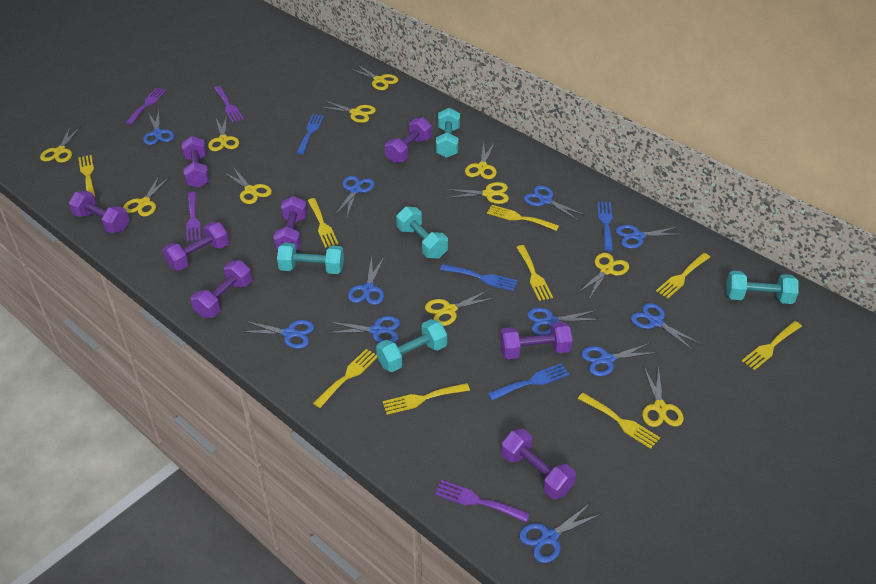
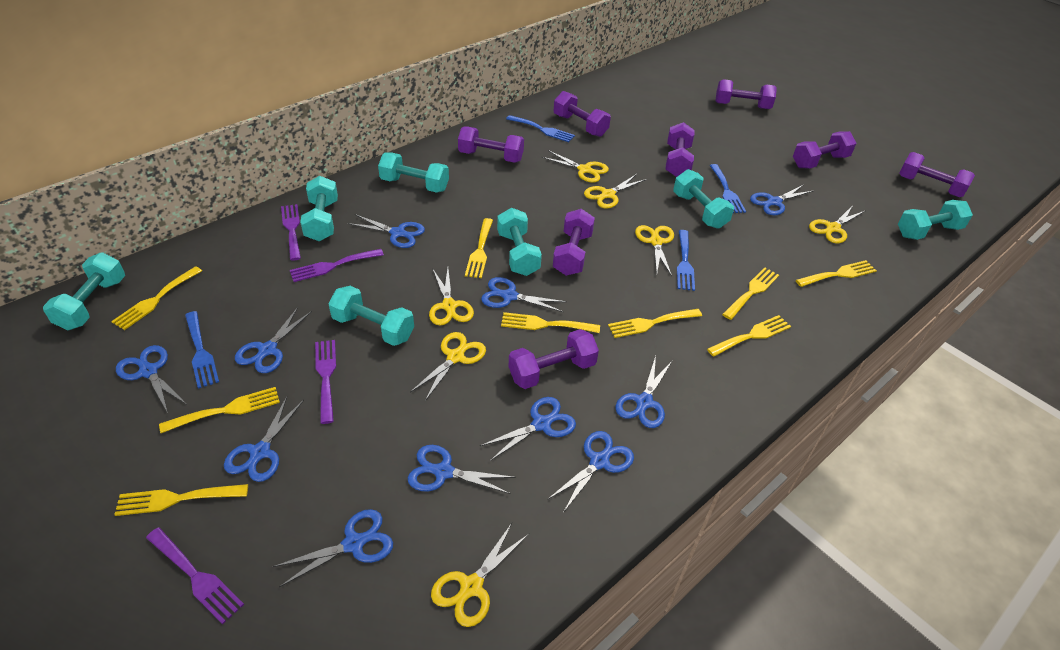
turquoise dumbbell: 5 -> 7
yellow scissors: 11 -> 7

